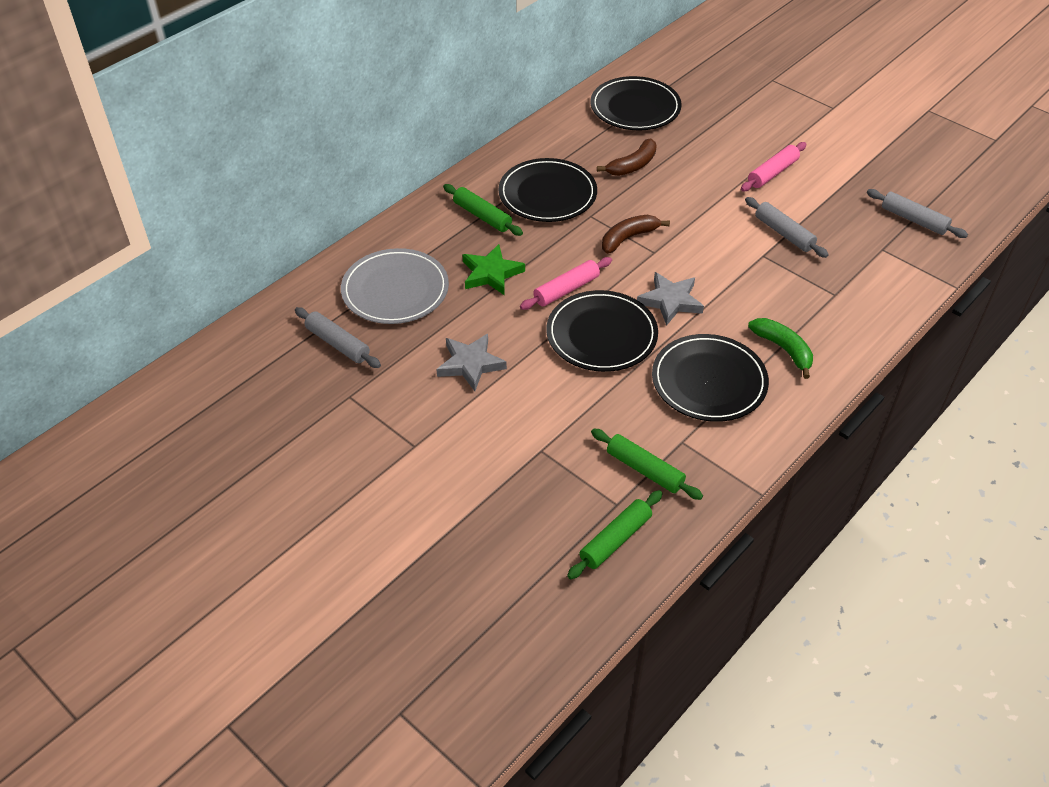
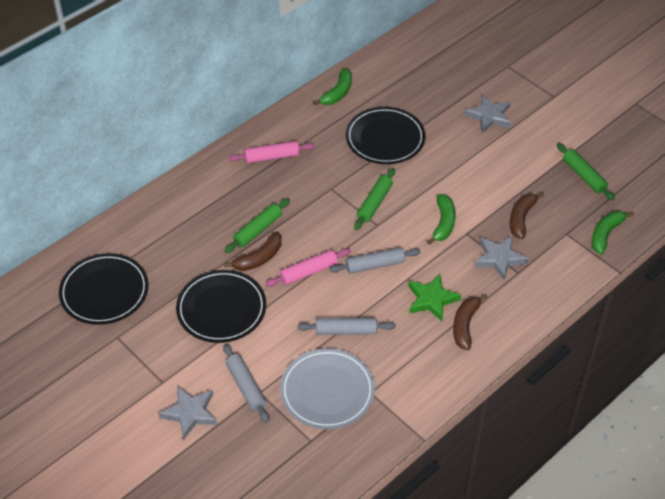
black plate: 4 -> 3
brown banana: 2 -> 3
green banana: 1 -> 3
grey star: 2 -> 3

